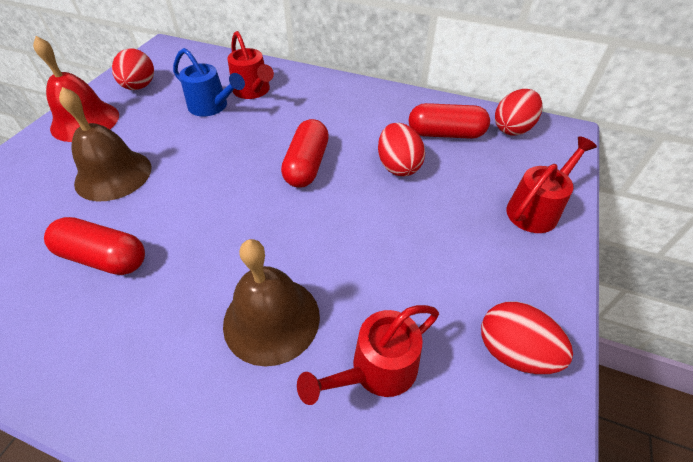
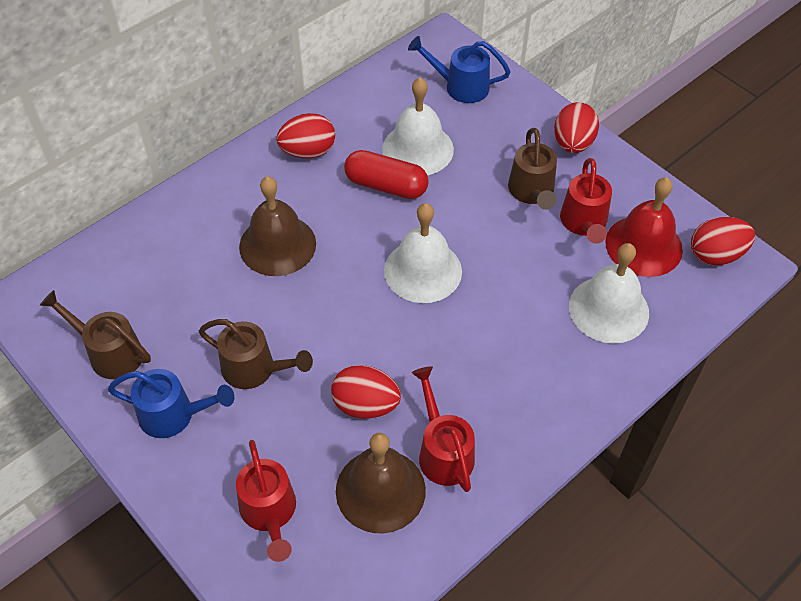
blue watering can: 1 -> 2
brown watering can: 0 -> 3
red capsule: 3 -> 1
white bell: 0 -> 3

